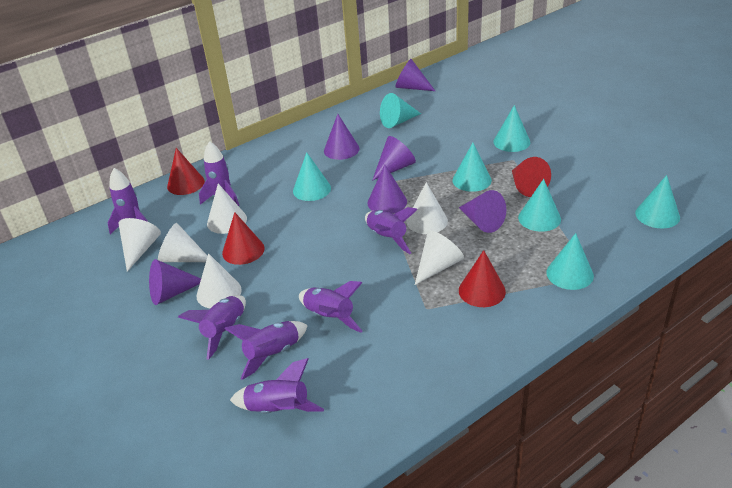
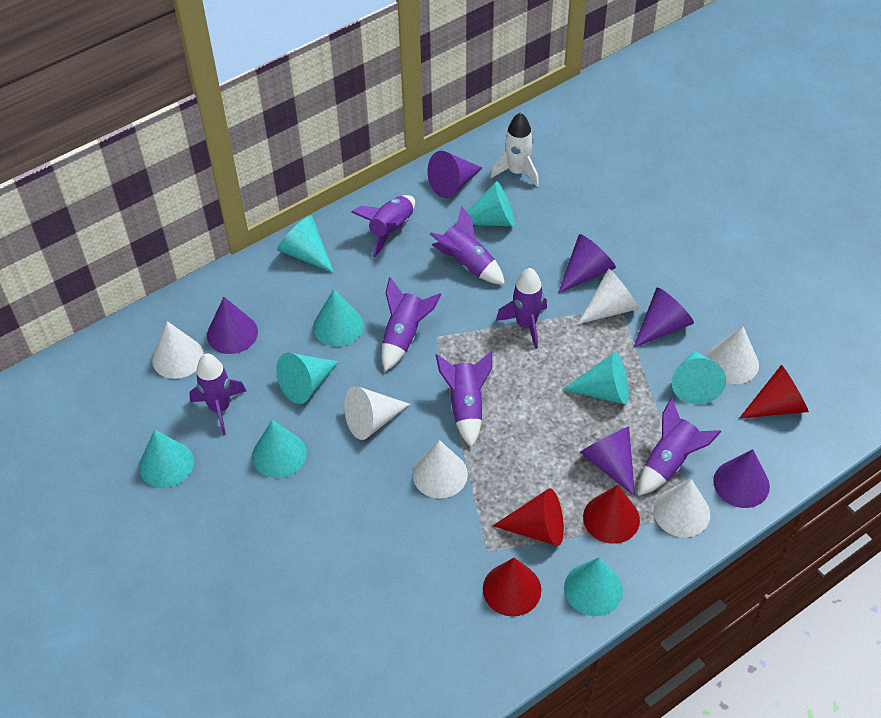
turquoise cone: 7 -> 9
white rocket: 0 -> 1

